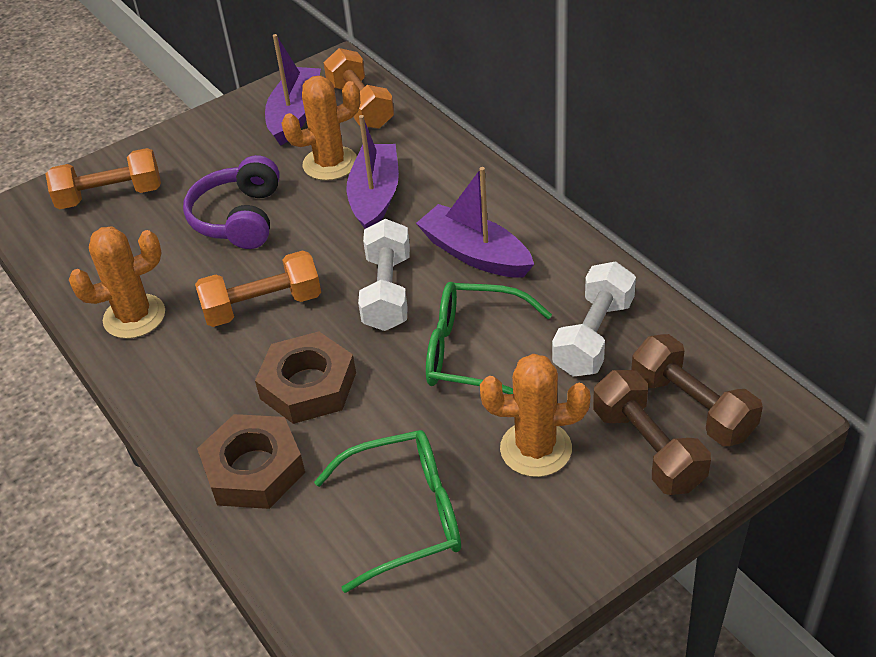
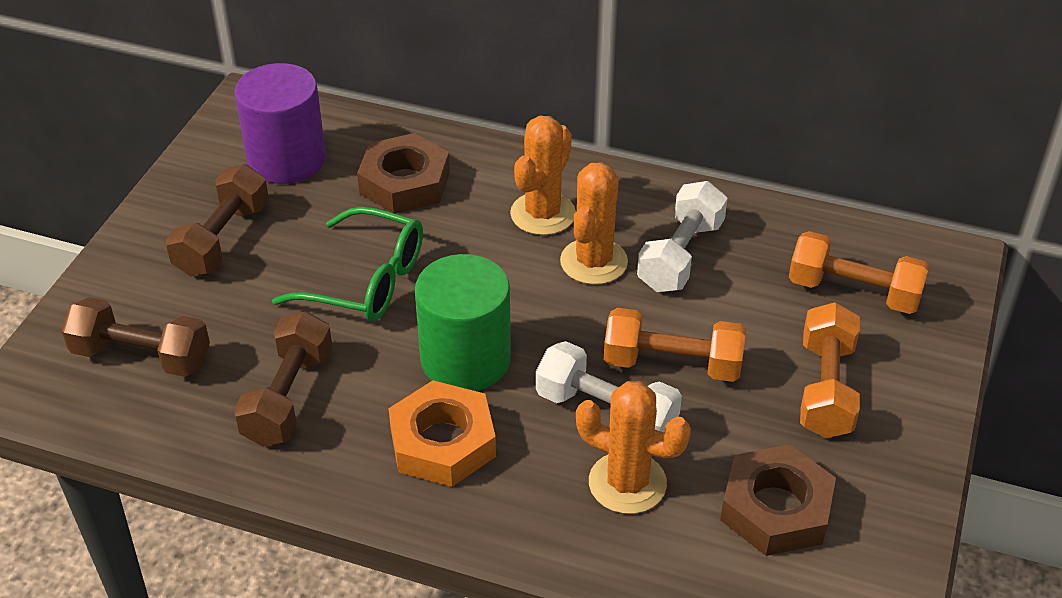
brown dumbbell: 2 -> 3
green cylinder: 0 -> 1
green glasses: 2 -> 1
orange nut: 0 -> 1
purple boat: 3 -> 0
purple cylinder: 0 -> 1
purple headphones: 1 -> 0

